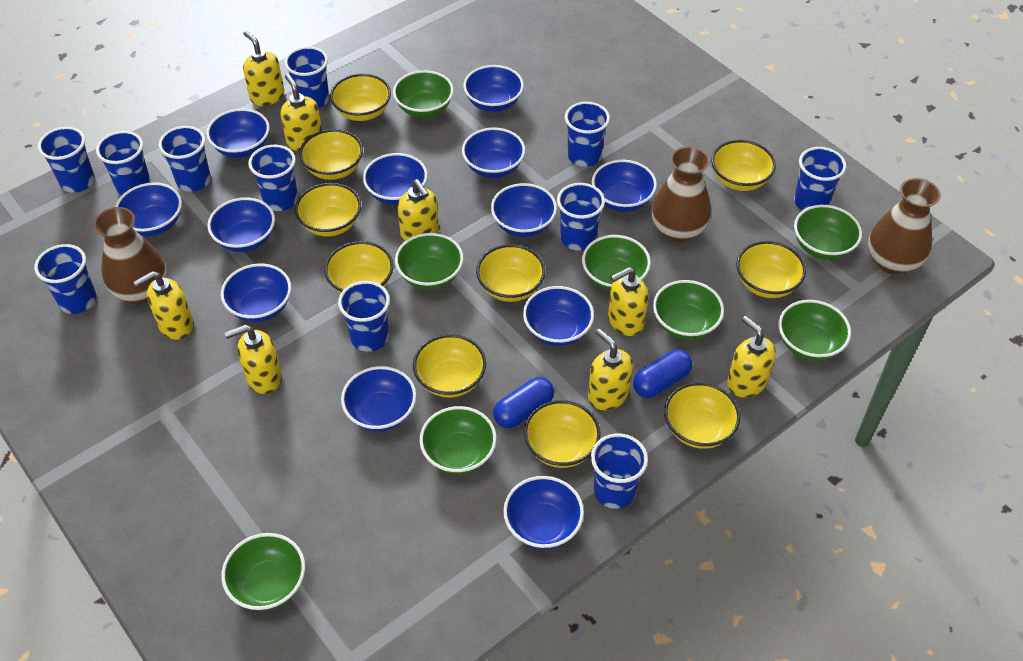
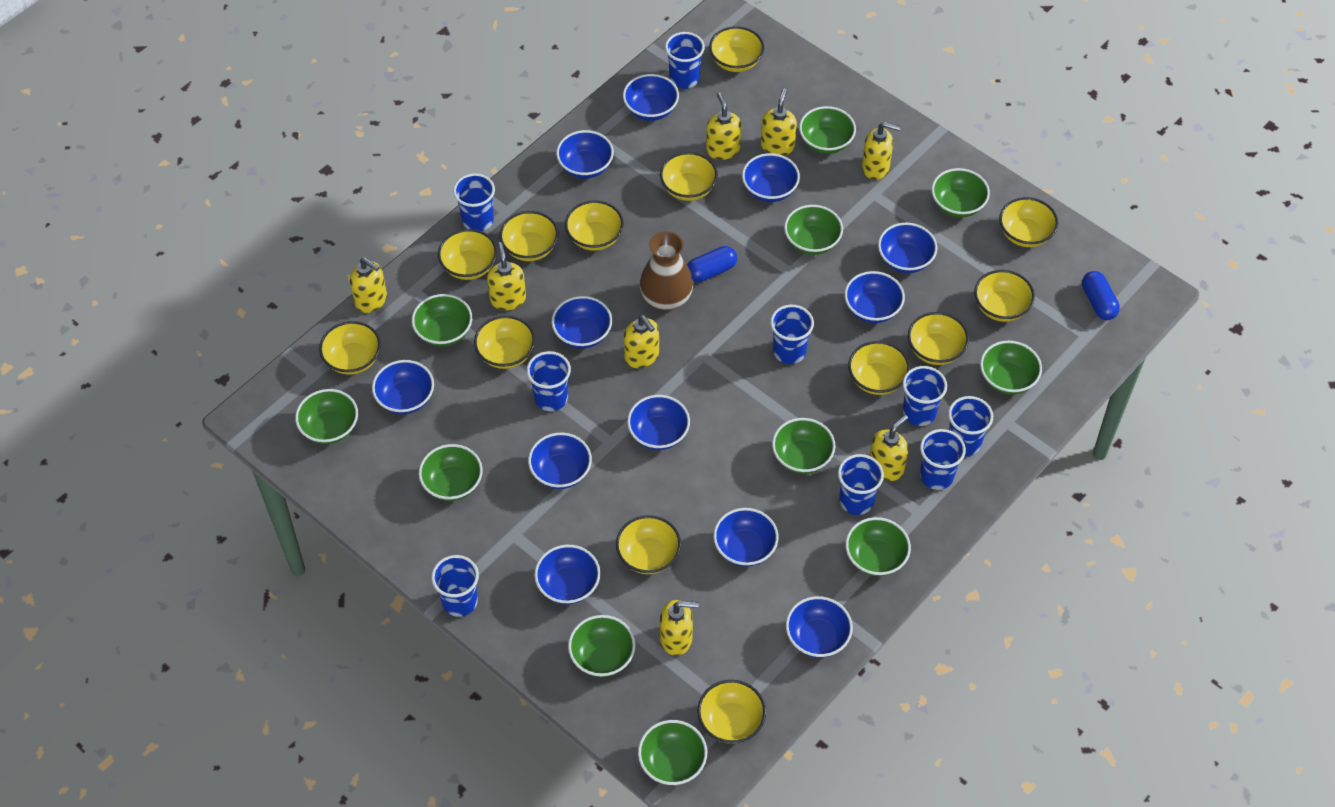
blue cup: 11 -> 9
brown vase: 3 -> 1
green bowl: 8 -> 11
yellow bowl: 10 -> 13

